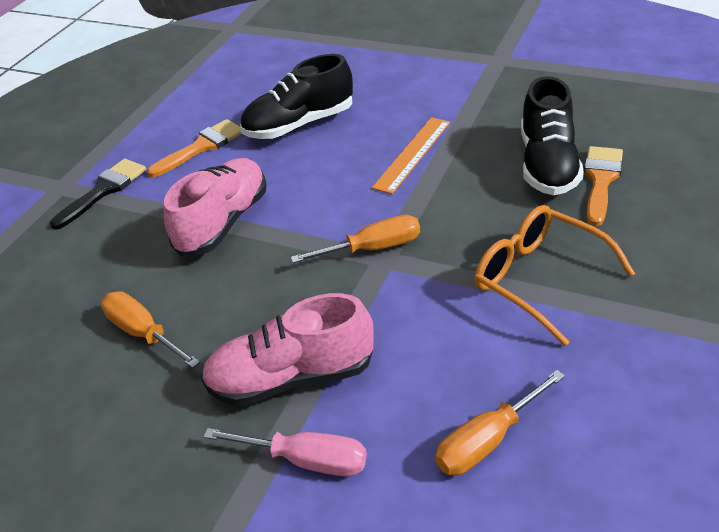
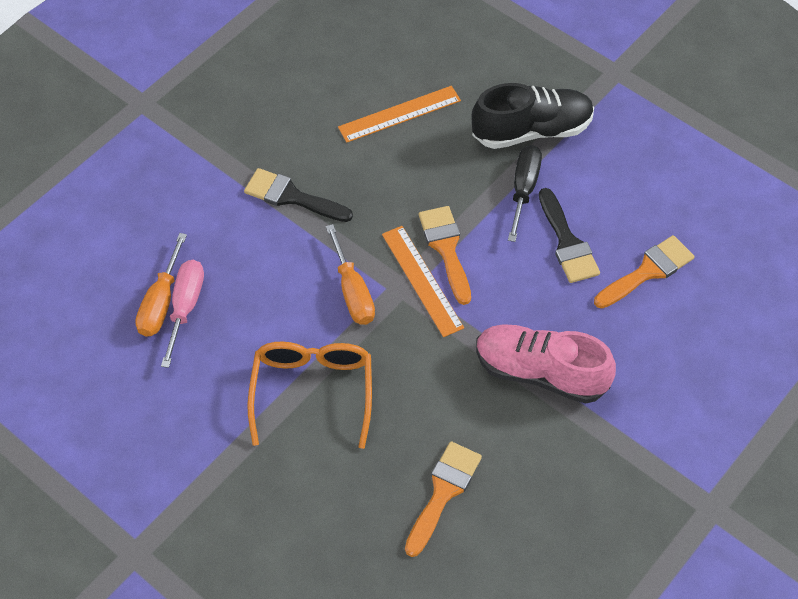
black brush: 1 -> 2
black screwdriver: 0 -> 1
black shoe: 2 -> 1
orange brush: 2 -> 3
orange ruler: 1 -> 2
orange screwdriver: 3 -> 2
pink shoe: 2 -> 1

